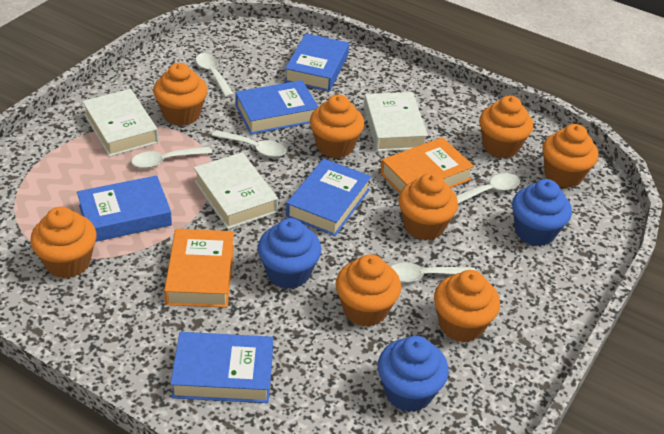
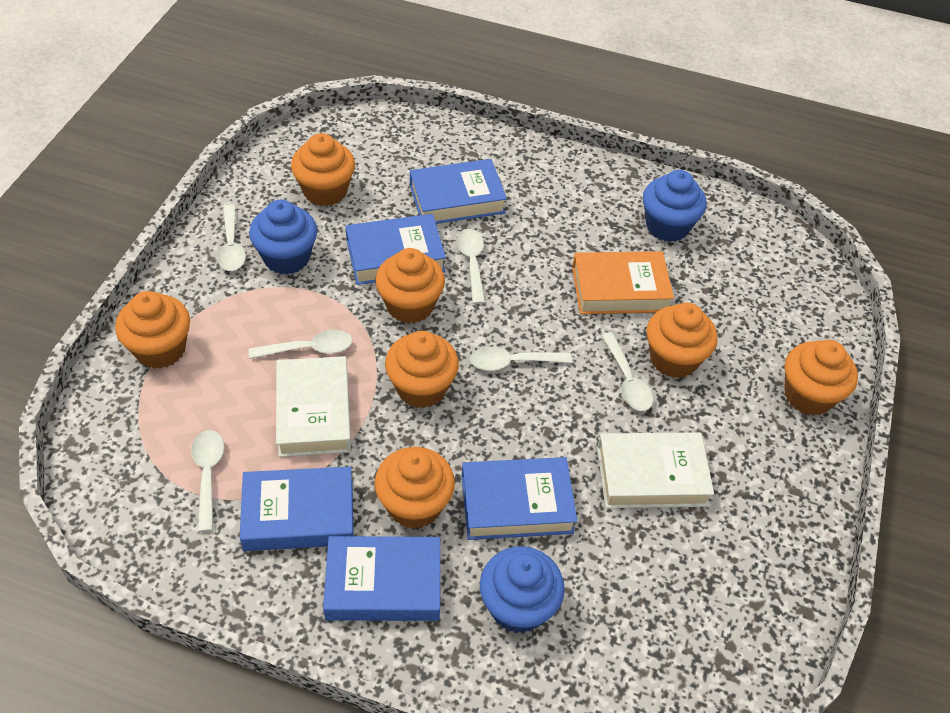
orange book: 2 -> 1
orange cupcake: 8 -> 7
white book: 3 -> 2
white spoon: 5 -> 6

